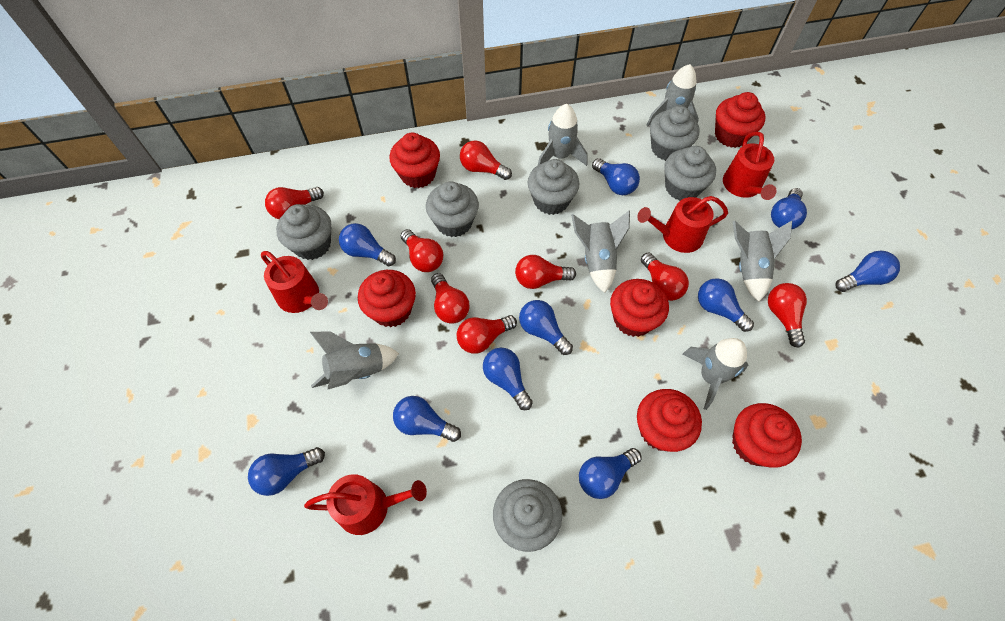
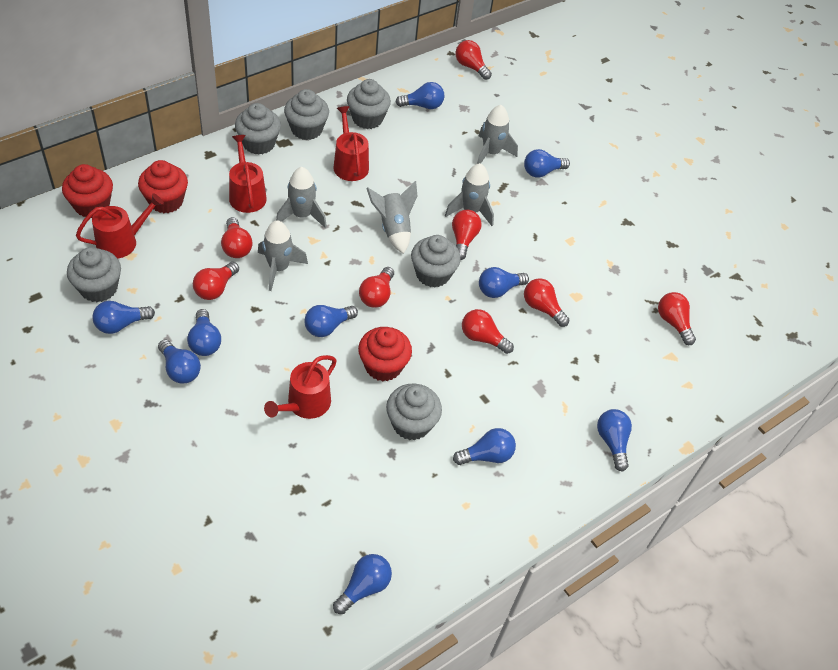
grey rocket: 6 -> 5
red cupcake: 6 -> 3

